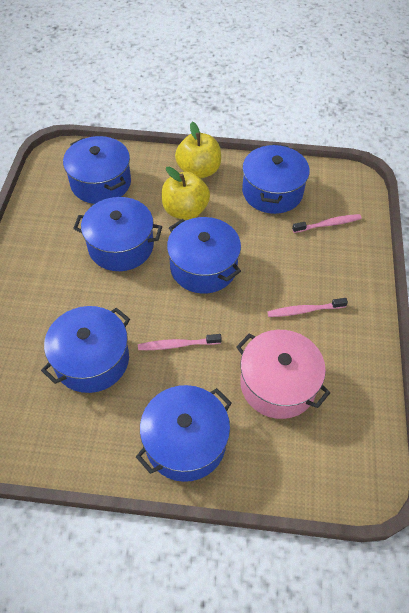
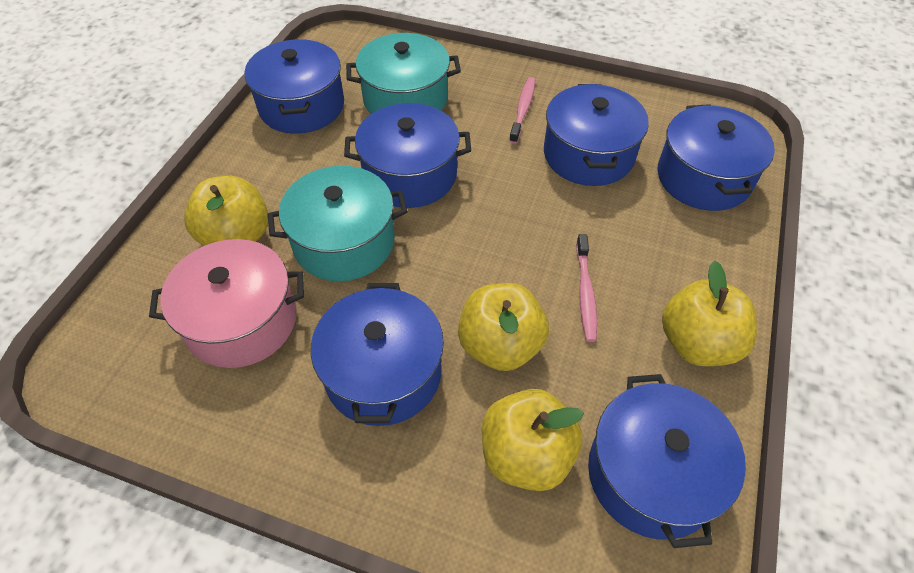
pink toothbrush: 3 -> 2
turquoise pot: 0 -> 2
yellow apple: 2 -> 4

